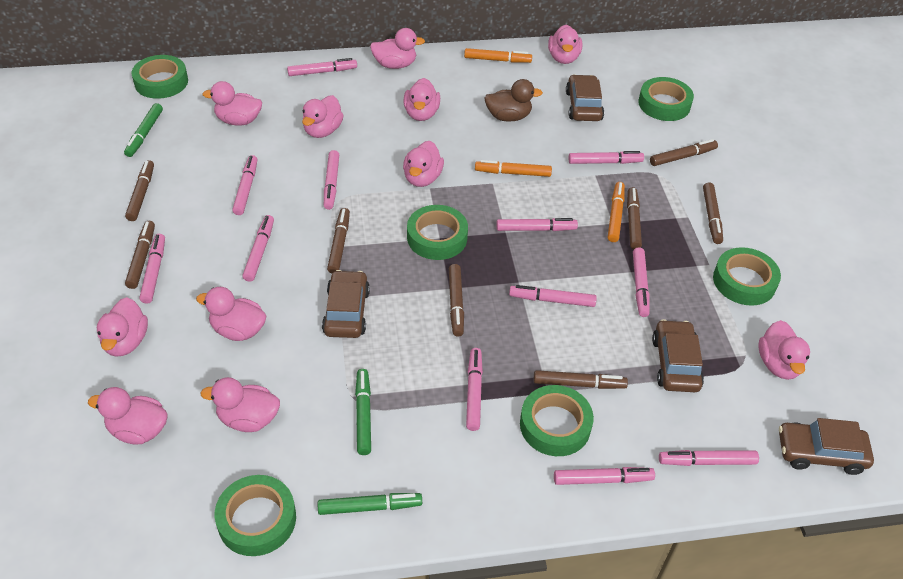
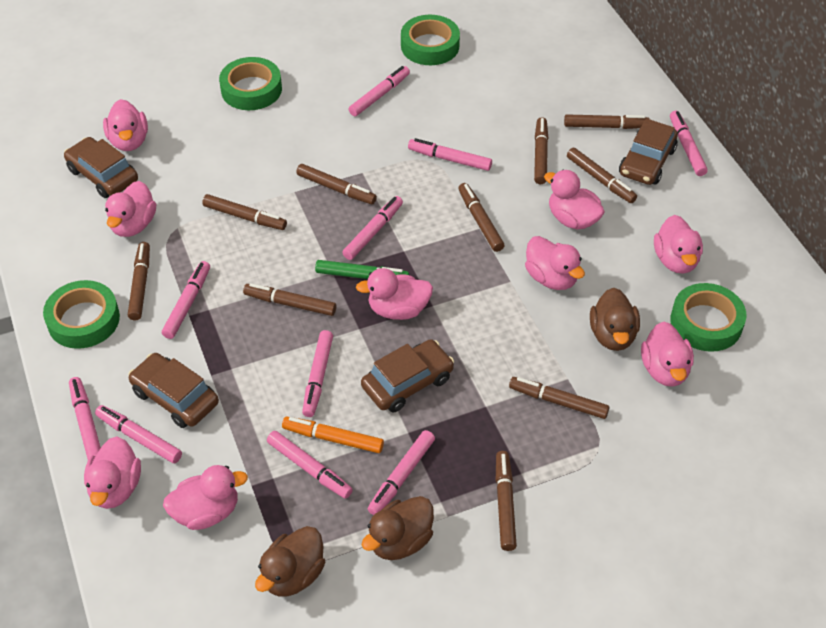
brown duck: 1 -> 3
brown marker: 8 -> 10
green marker: 3 -> 1
green tape: 6 -> 4
orange marker: 3 -> 1
pink duck: 11 -> 9
pink marker: 12 -> 10

